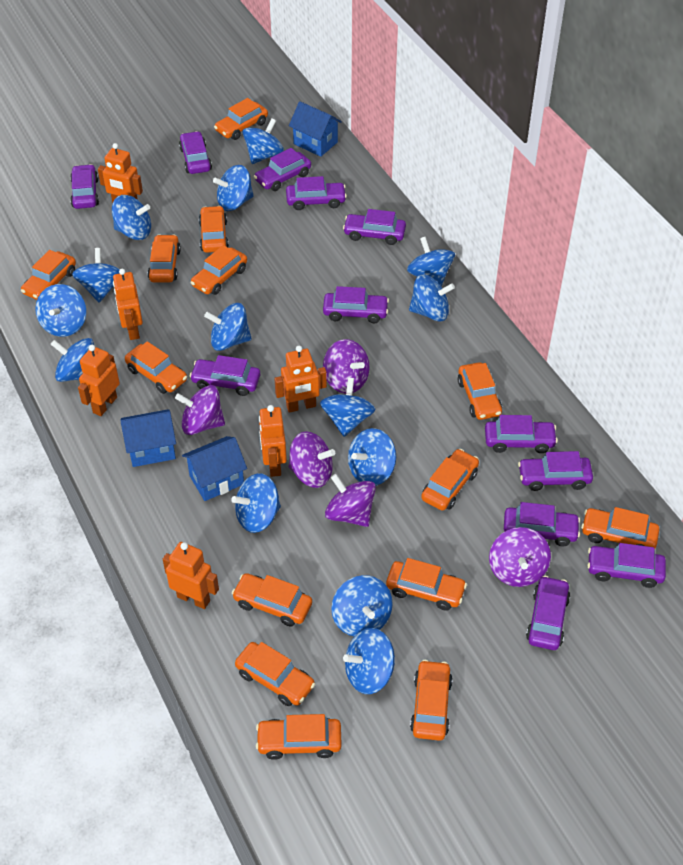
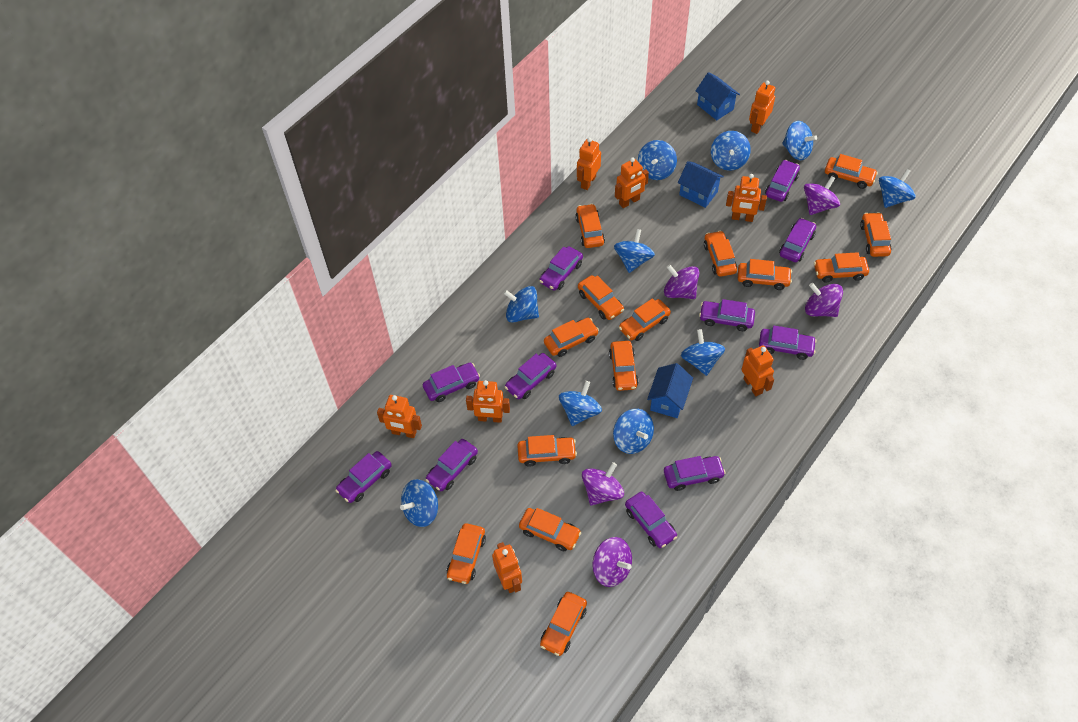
blue spinning top: 14 -> 10
orange robot: 6 -> 8
purple car: 12 -> 11

